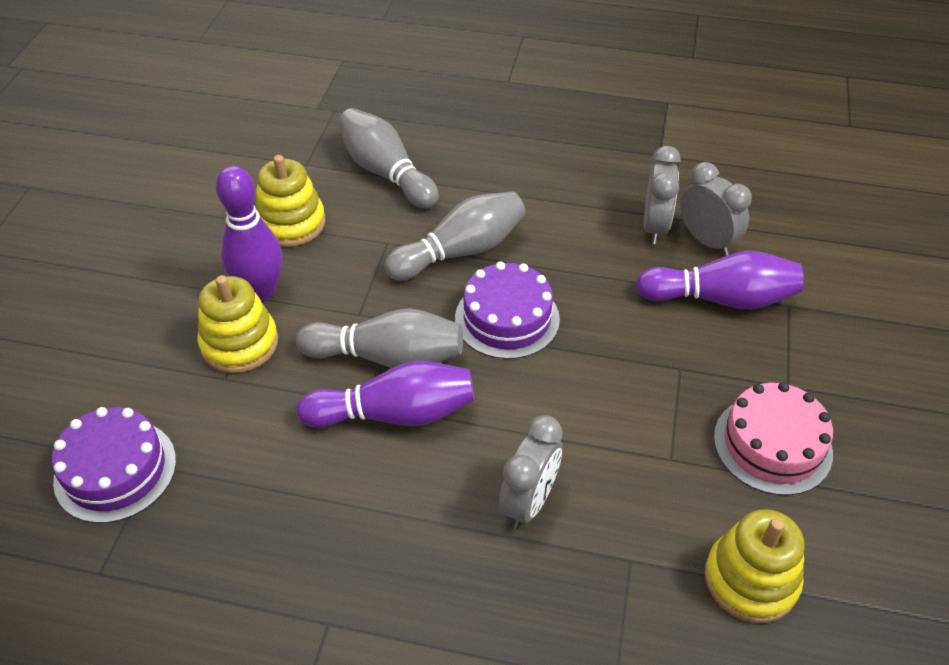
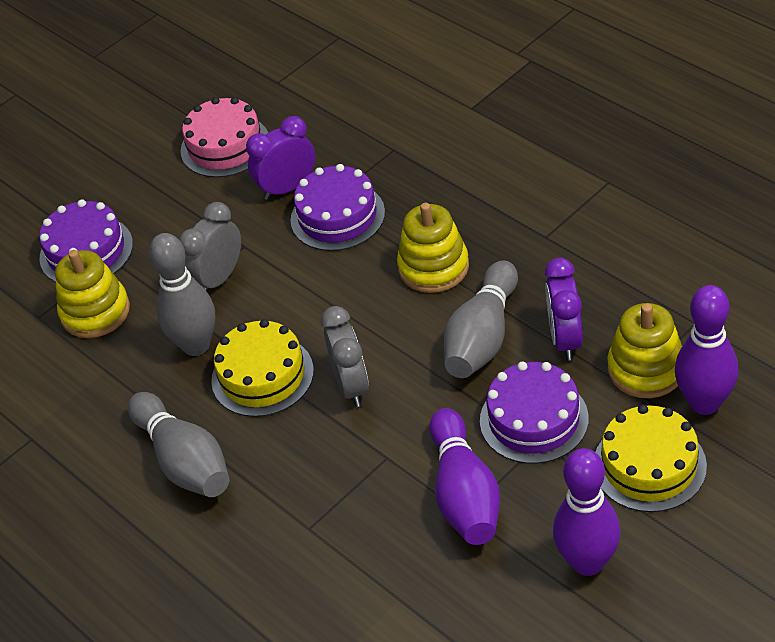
grey clock: 3 -> 2
purple cake: 2 -> 3
purple clock: 0 -> 2
yellow cake: 0 -> 2

